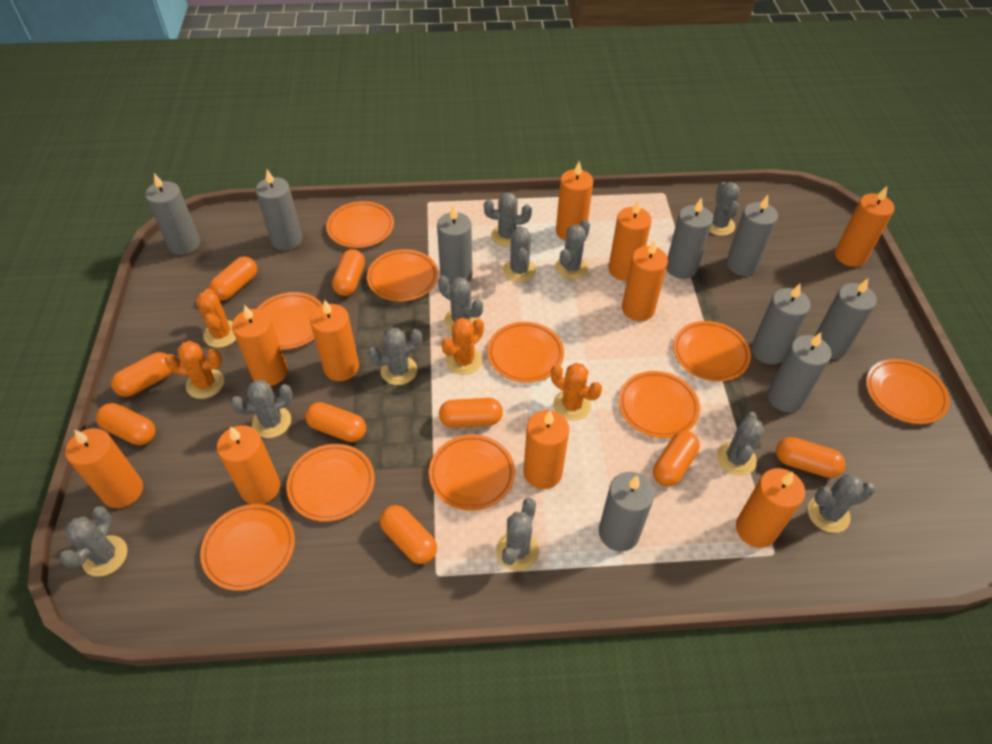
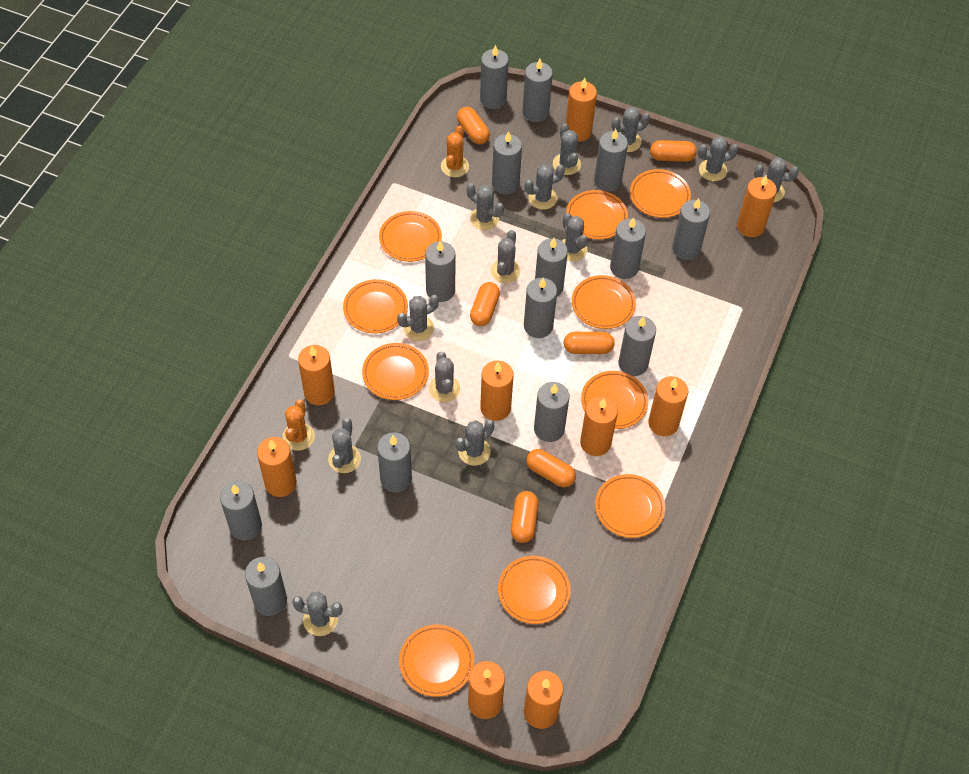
grey cactus: 11 -> 13
grey candle: 9 -> 14
orange cactus: 4 -> 2
orange candle: 10 -> 9
orange capsule: 9 -> 6

